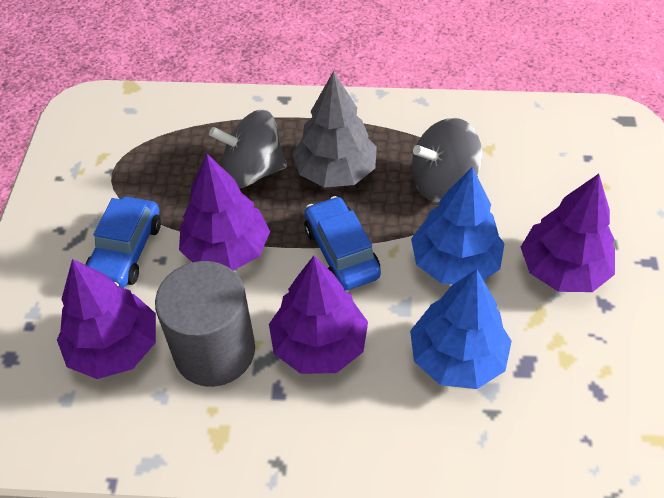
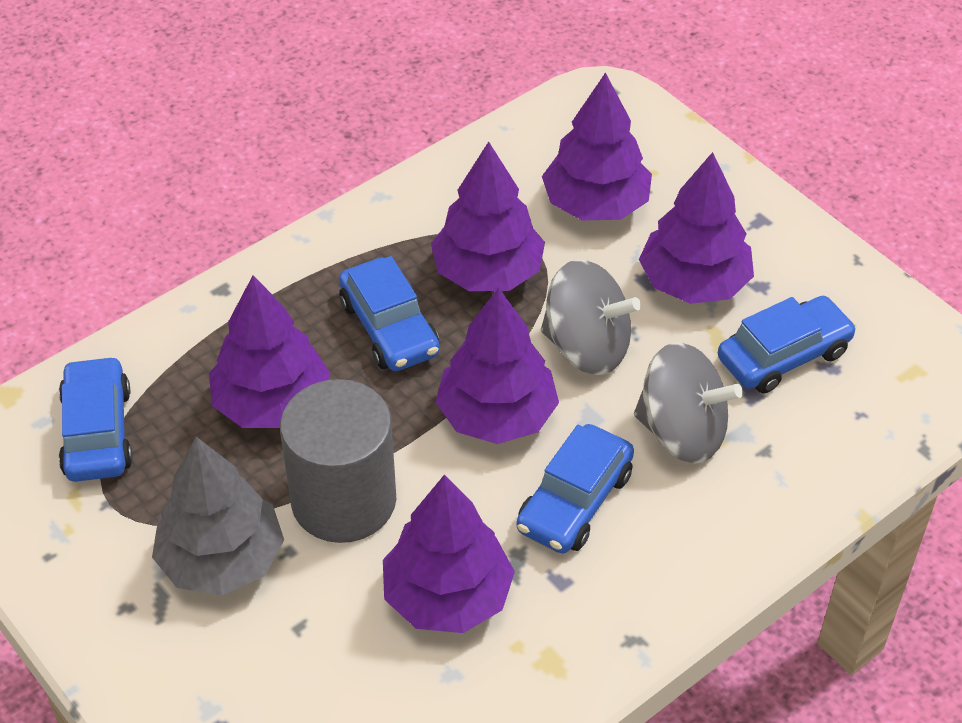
blue car: 2 -> 4
blue tree: 2 -> 0
purple tree: 4 -> 6

